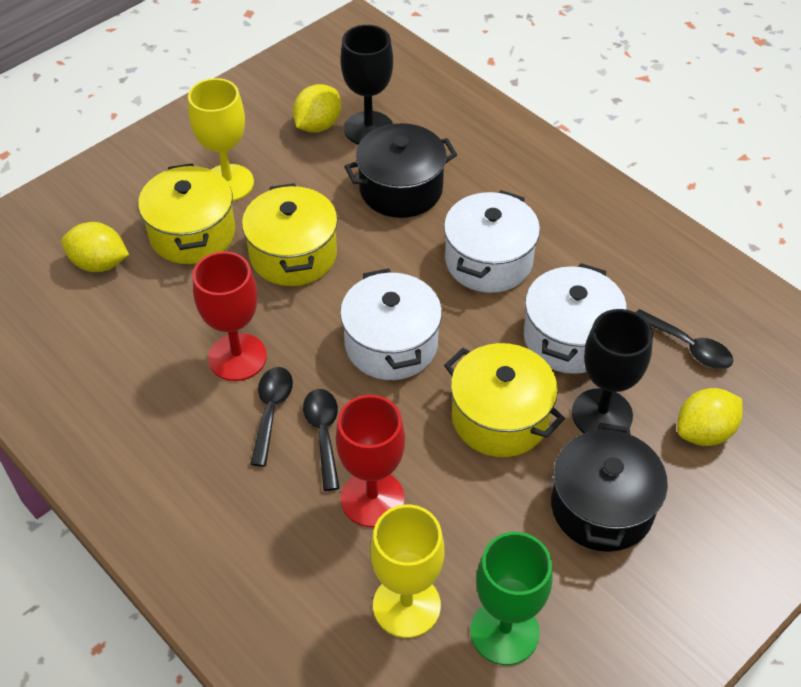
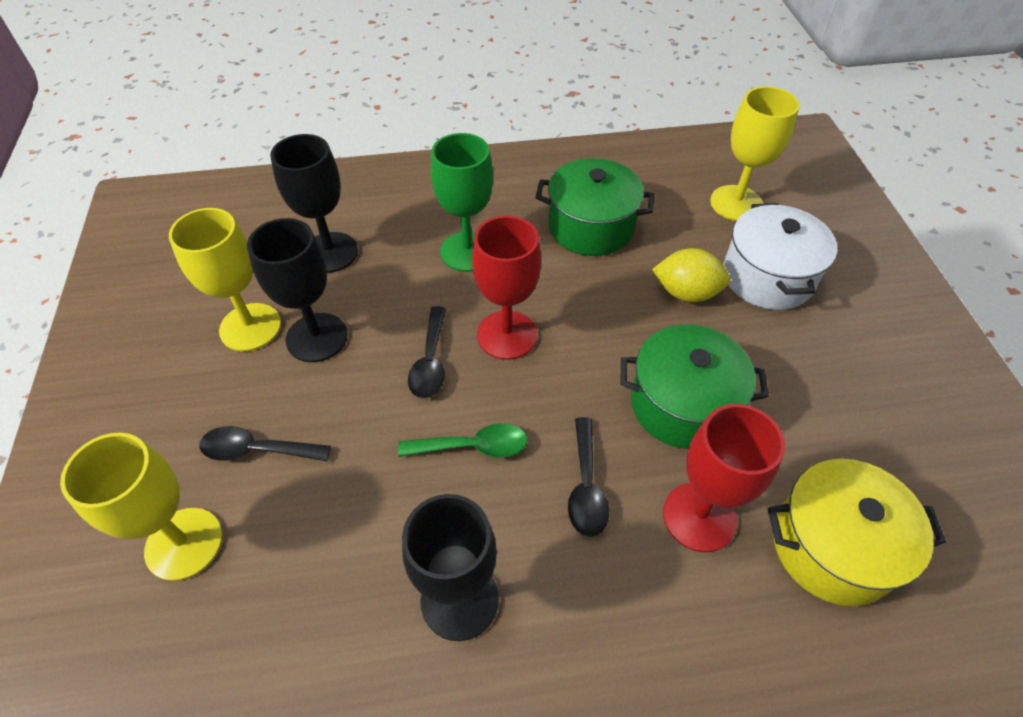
black goblet: 2 -> 3
black pot: 2 -> 0
green pot: 0 -> 2
green spoon: 0 -> 1
white pot: 3 -> 1
yellow goblet: 2 -> 3
yellow lemon: 3 -> 1
yellow pot: 3 -> 1

